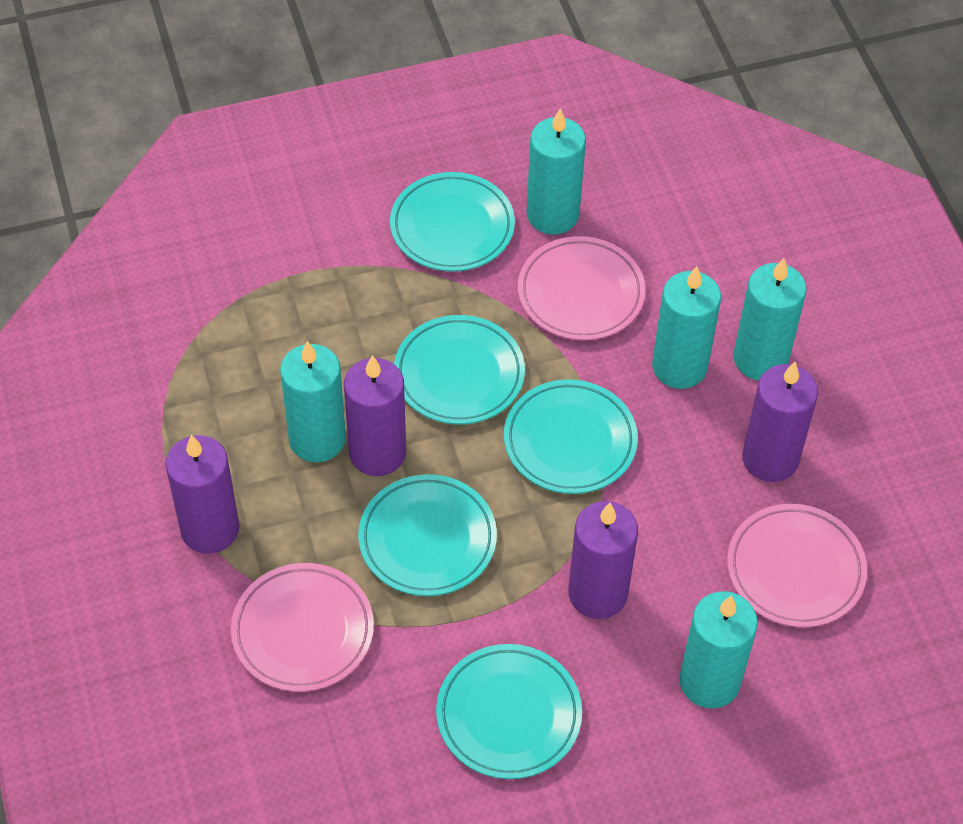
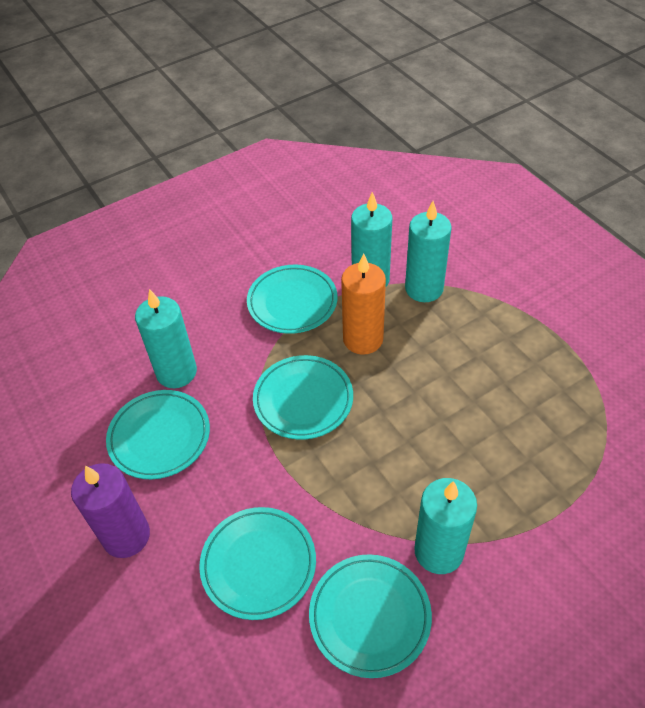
orange candle: 0 -> 1
pink plate: 3 -> 0
purple candle: 4 -> 1
turquoise candle: 5 -> 4

